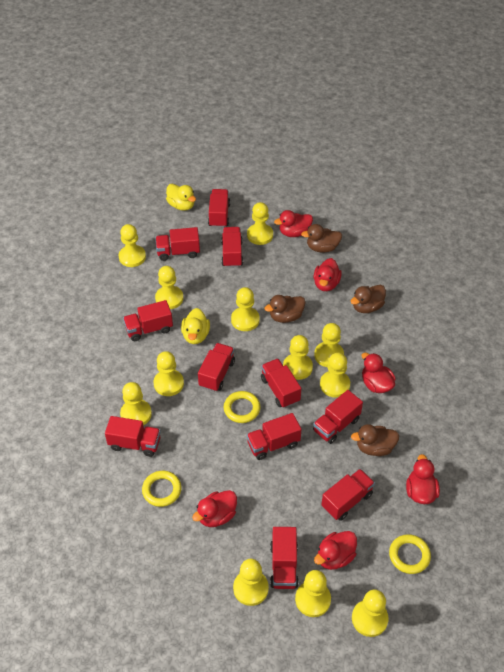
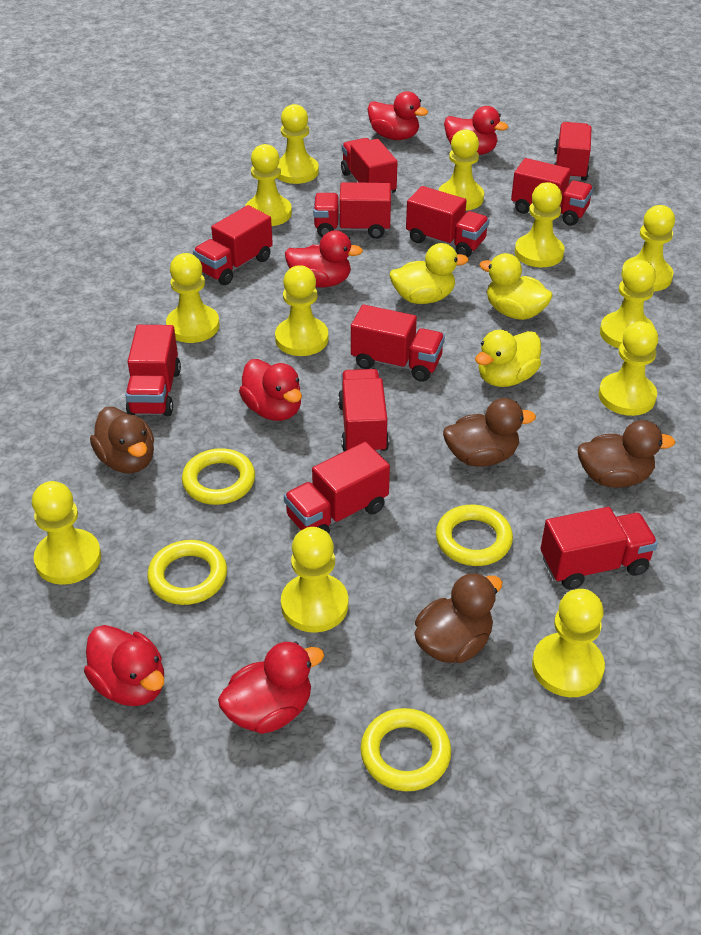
yellow duck: 2 -> 3
yellow ring: 3 -> 4

